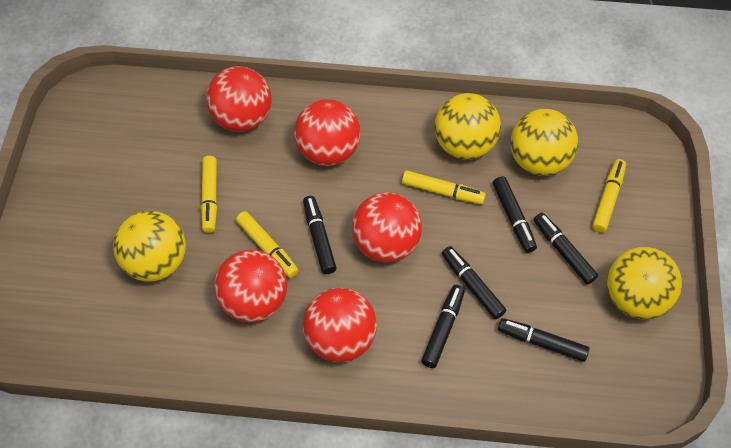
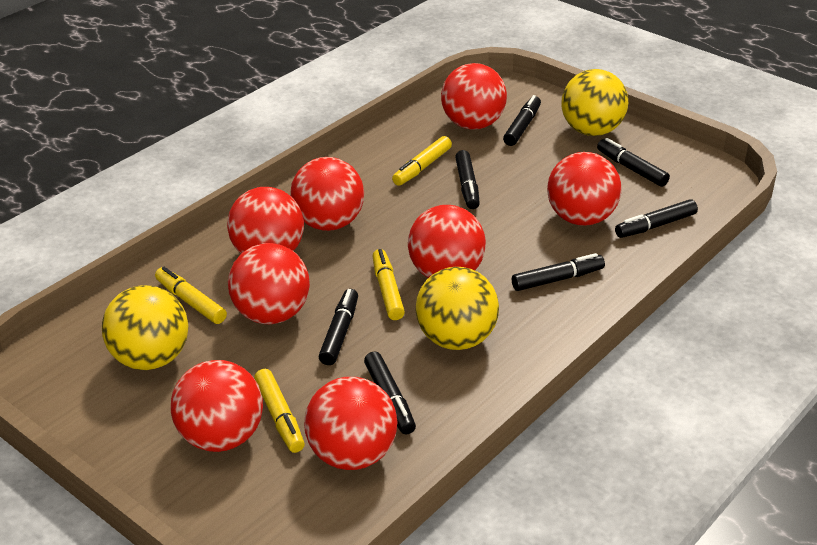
black marker: 6 -> 7
red ball: 5 -> 8
yellow ball: 4 -> 3

